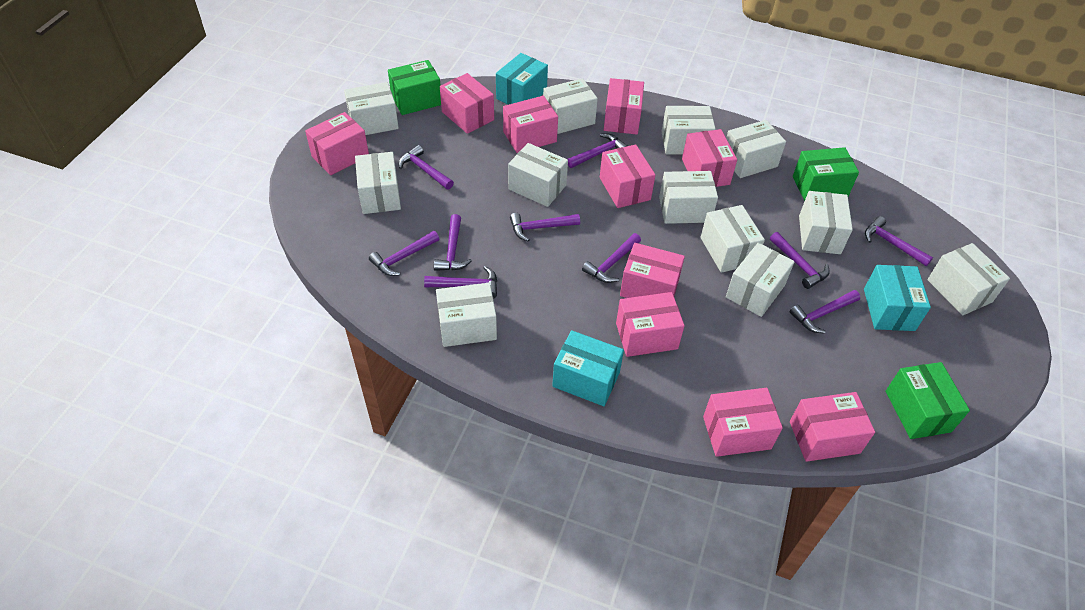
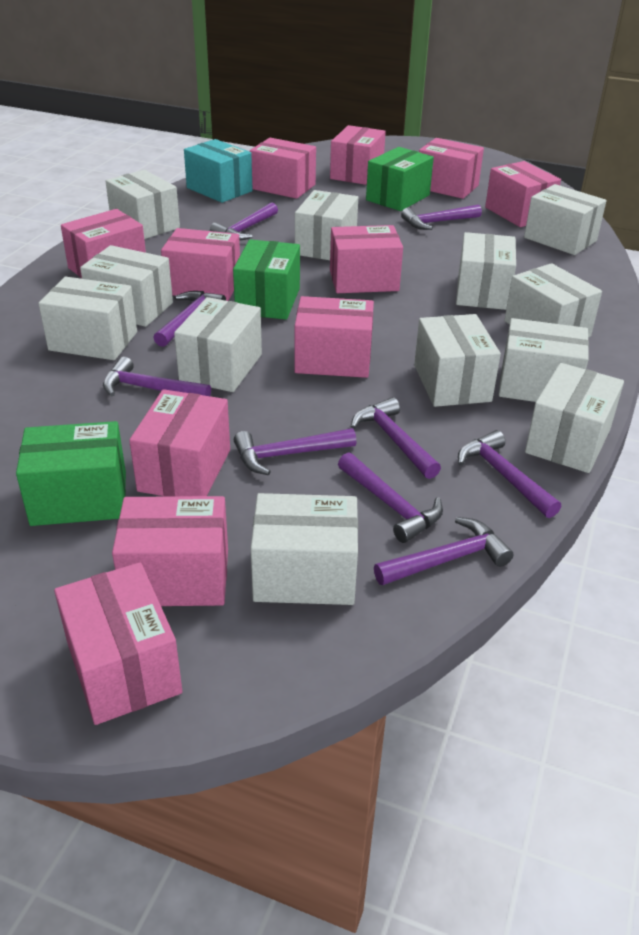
pink box: 10 -> 11
purple hammer: 10 -> 9
turquoise box: 3 -> 1

